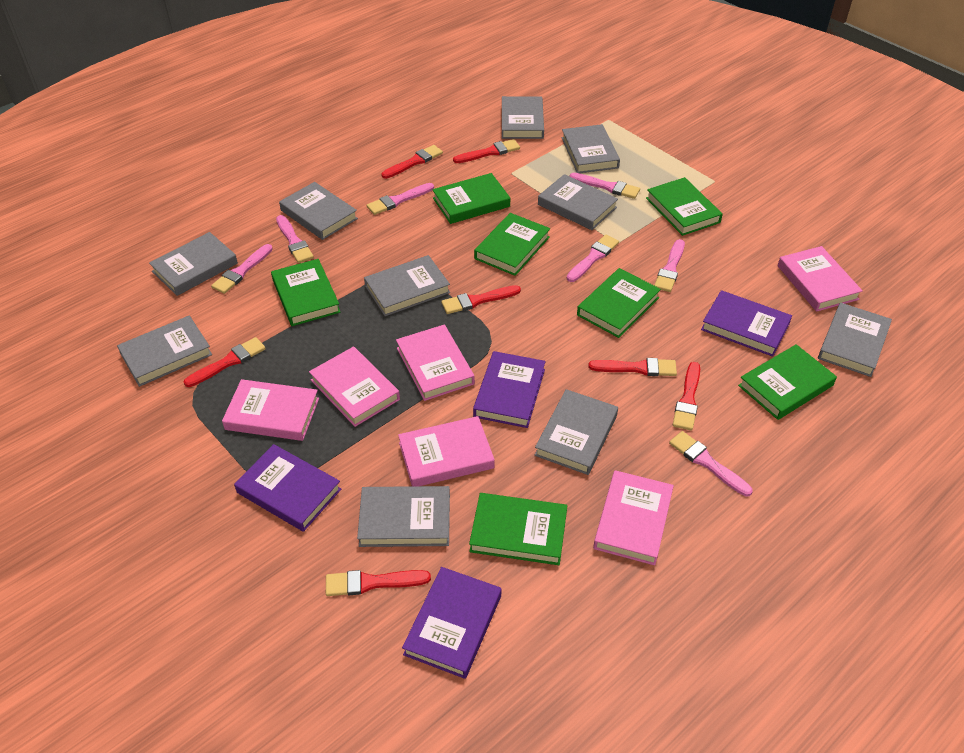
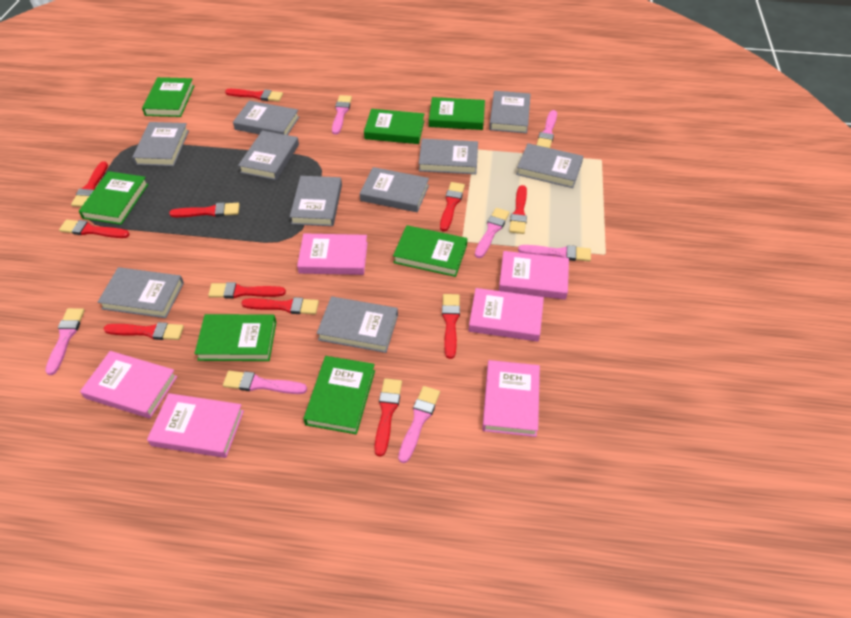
purple book: 4 -> 0
red brush: 7 -> 11

